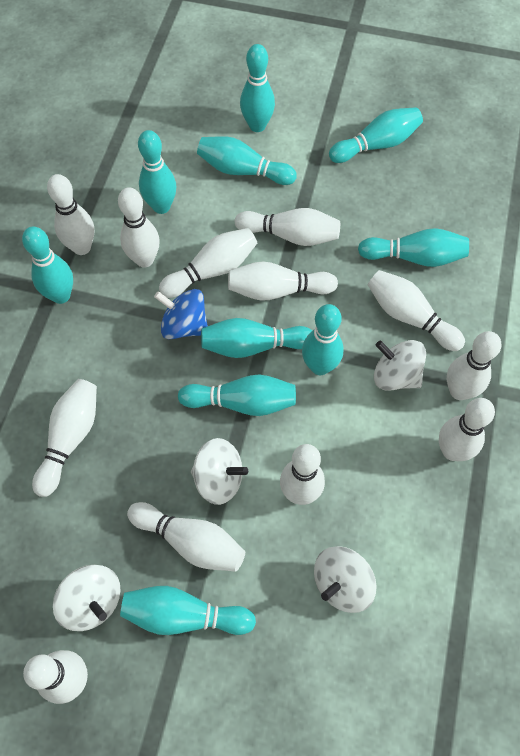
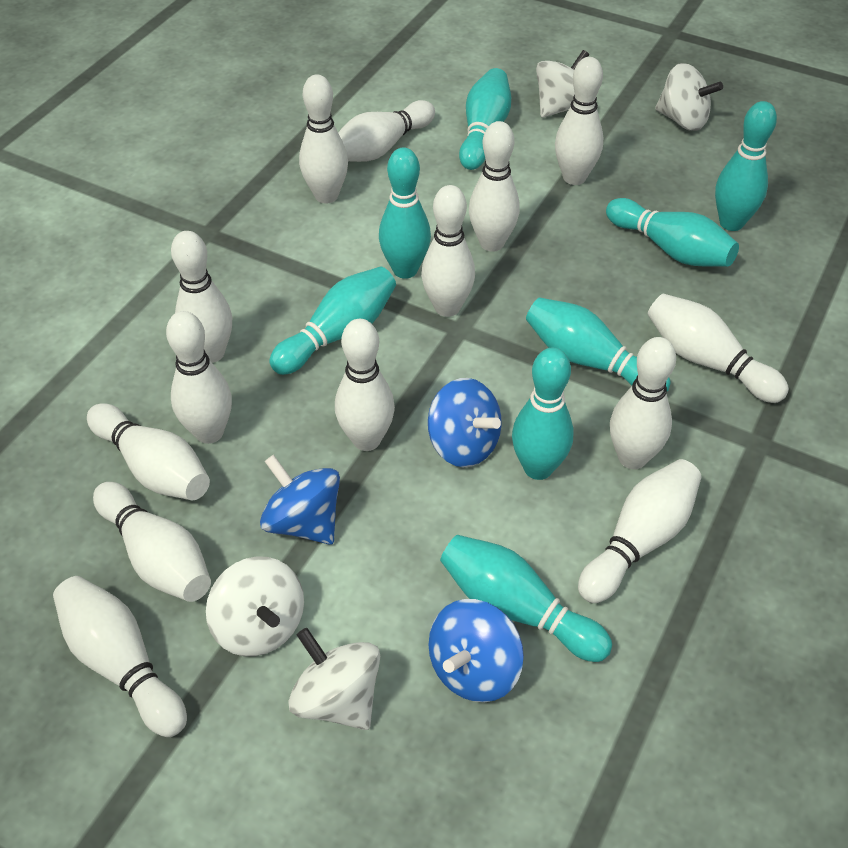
blue spinning top: 1 -> 3
turquoise bowling pin: 10 -> 8
white bowling pin: 12 -> 14

